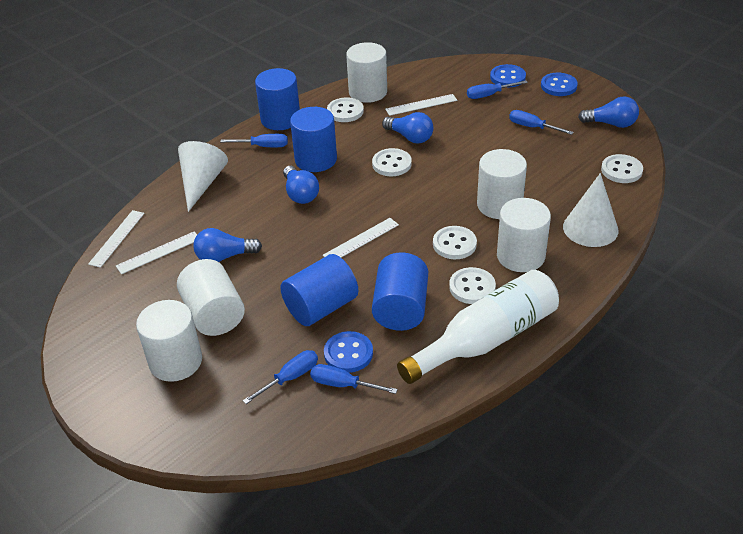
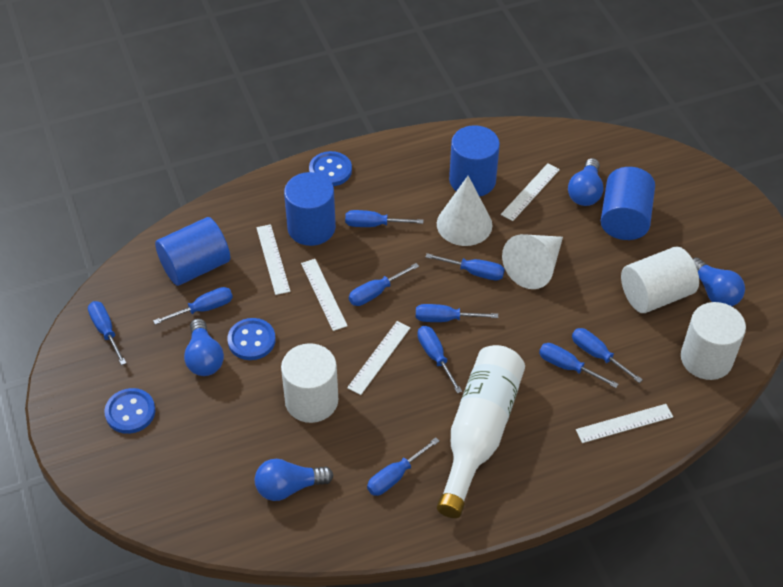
blue screwdriver: 5 -> 10
white button: 5 -> 0
white cylinder: 5 -> 3
white ruler: 4 -> 5

